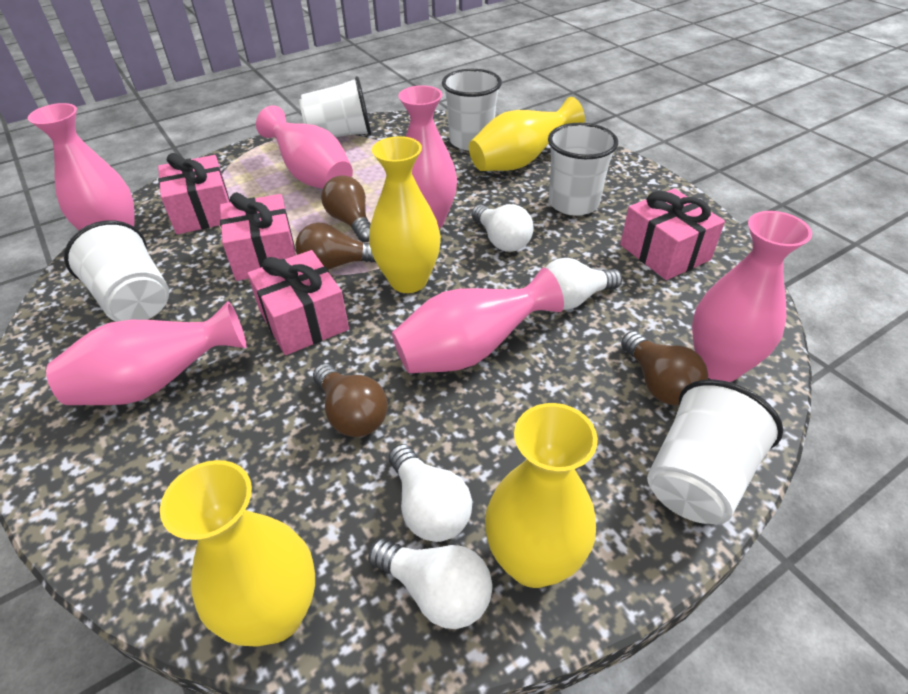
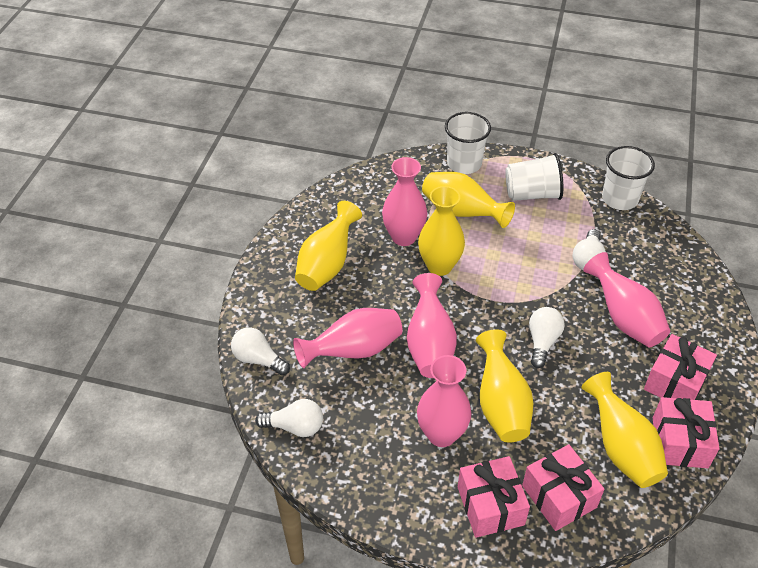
brown light bulb: 4 -> 0
pink vase: 6 -> 5
white cup: 5 -> 3
yellow vase: 4 -> 5

